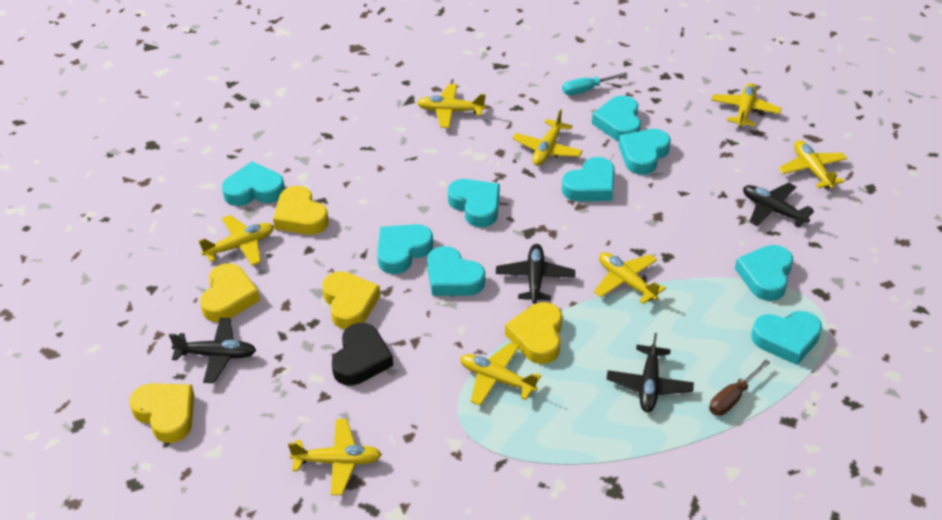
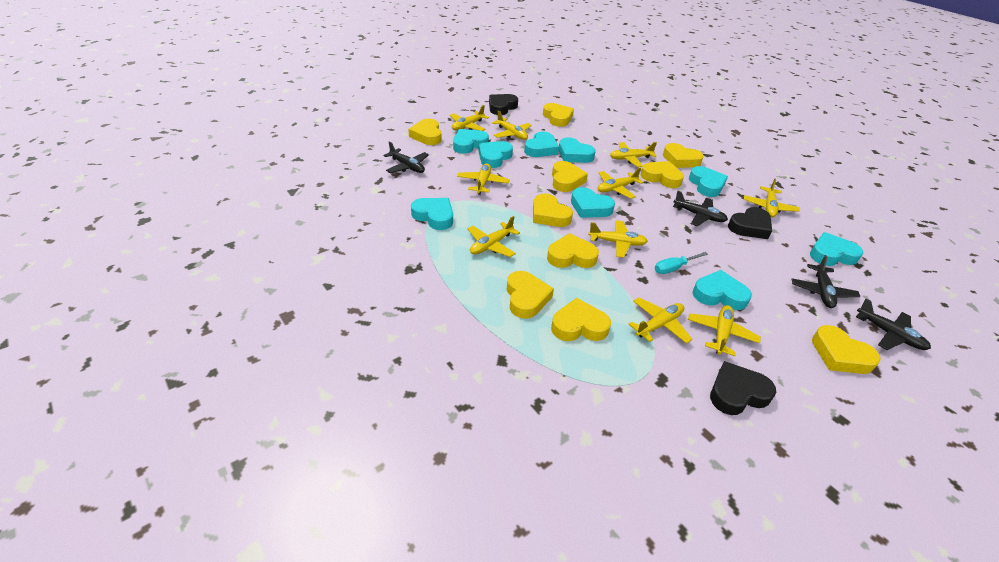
black heart: 1 -> 3
brown screwdriver: 1 -> 0
yellow heart: 5 -> 10
yellow plane: 8 -> 10

